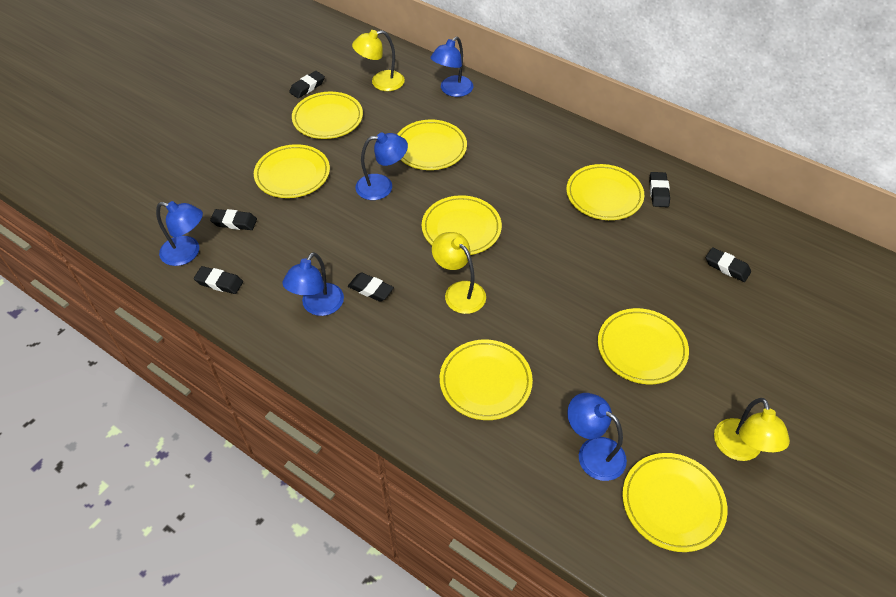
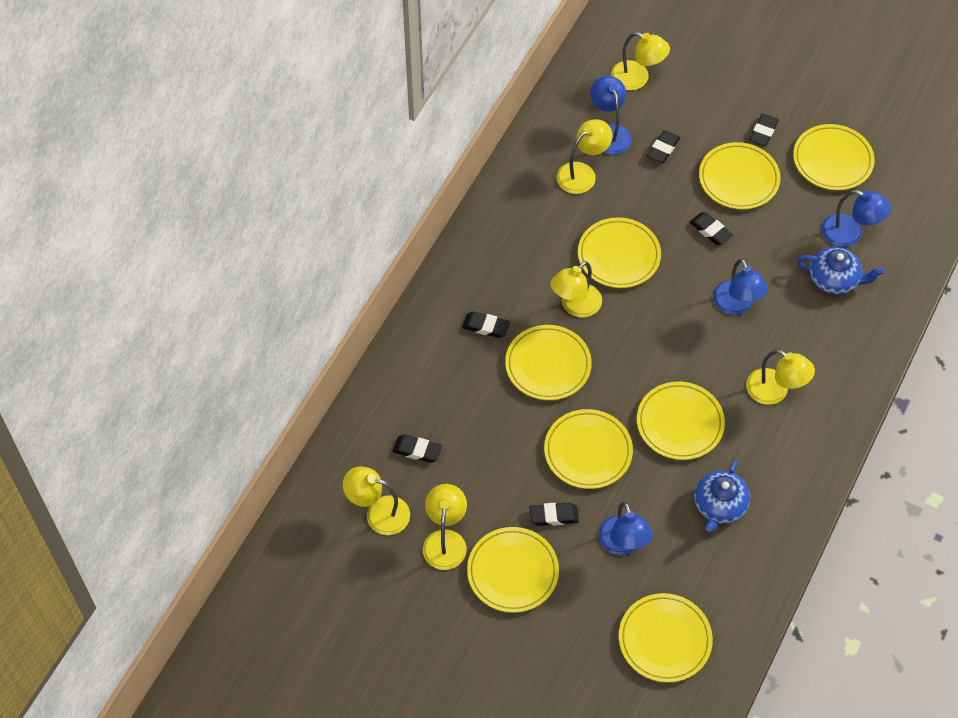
blue lamp: 5 -> 4
blue teapot: 0 -> 2
yellow lamp: 3 -> 6

